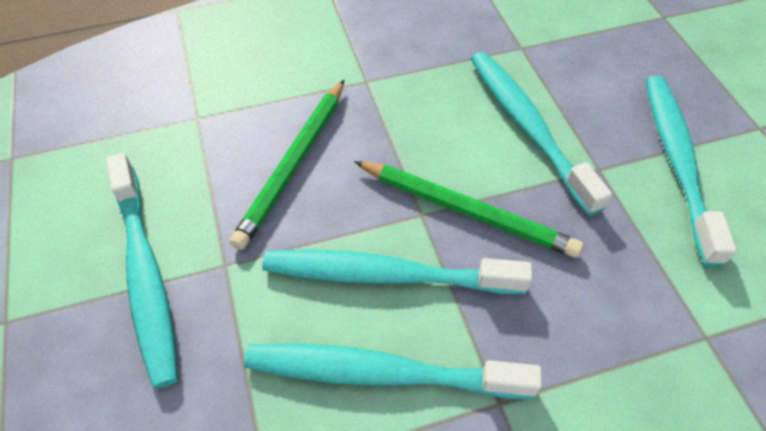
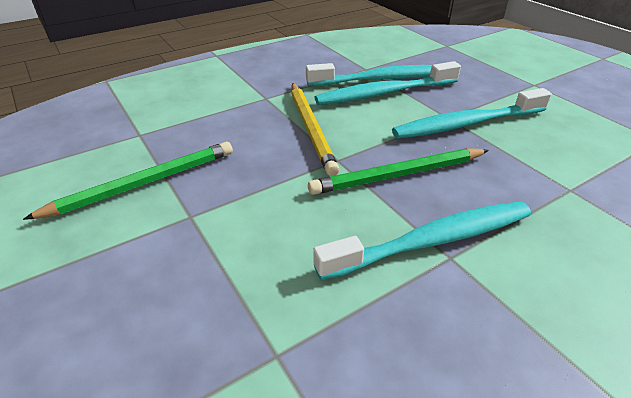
turquoise toothbrush: 5 -> 4
yellow pencil: 0 -> 1

